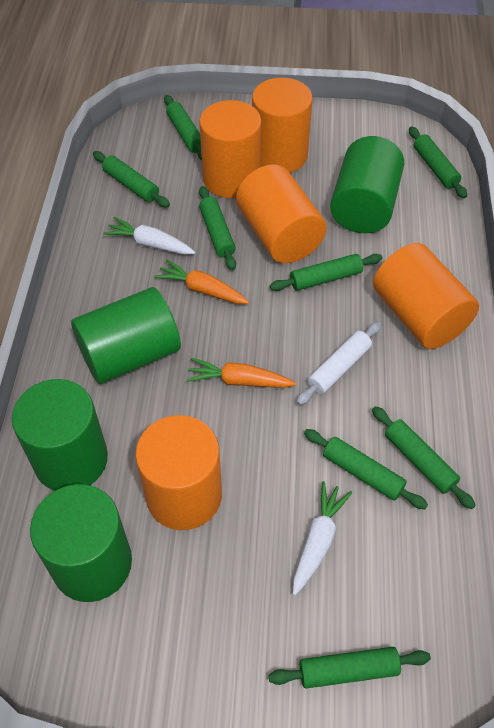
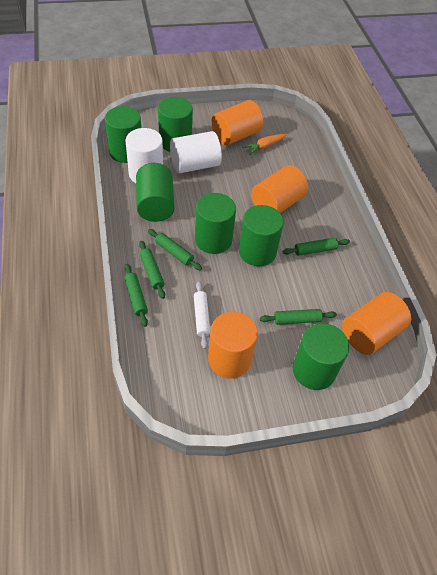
green cylinder: 4 -> 6
green rolling pin: 8 -> 5
orange carrot: 2 -> 1
orange cylinder: 5 -> 4
white carrot: 2 -> 0
white cylinder: 0 -> 2

